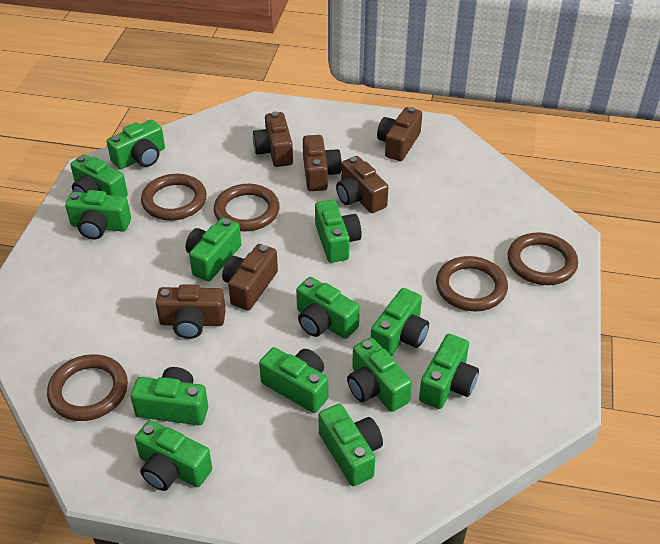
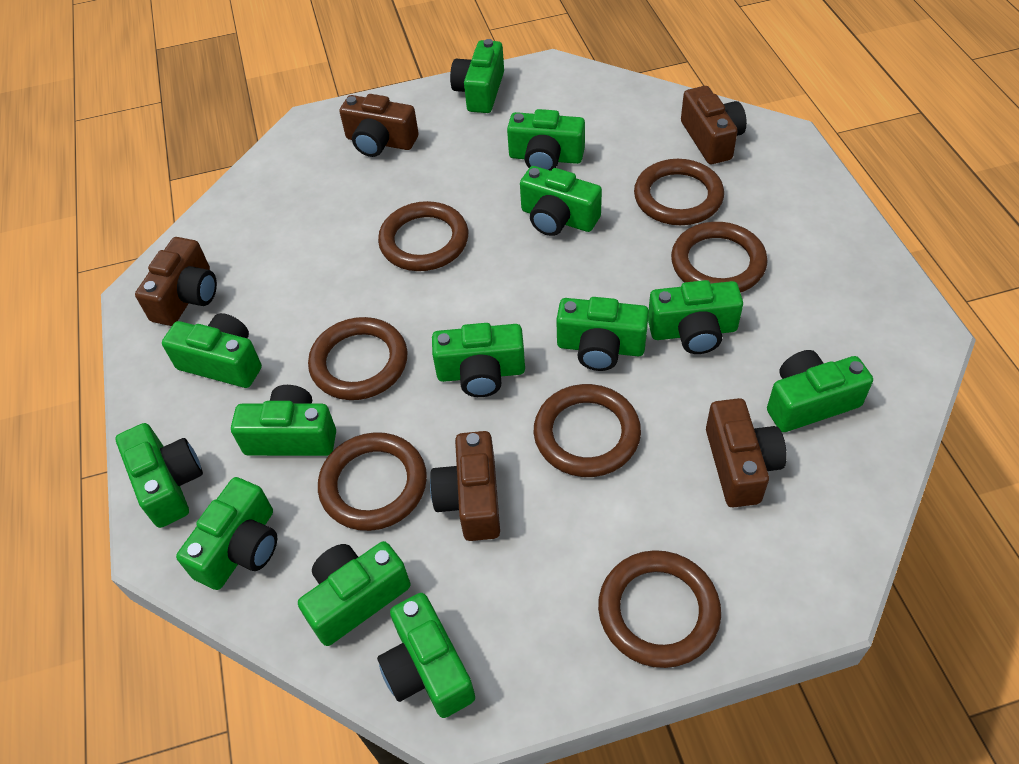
brown camera: 6 -> 5
brown ring: 5 -> 7

